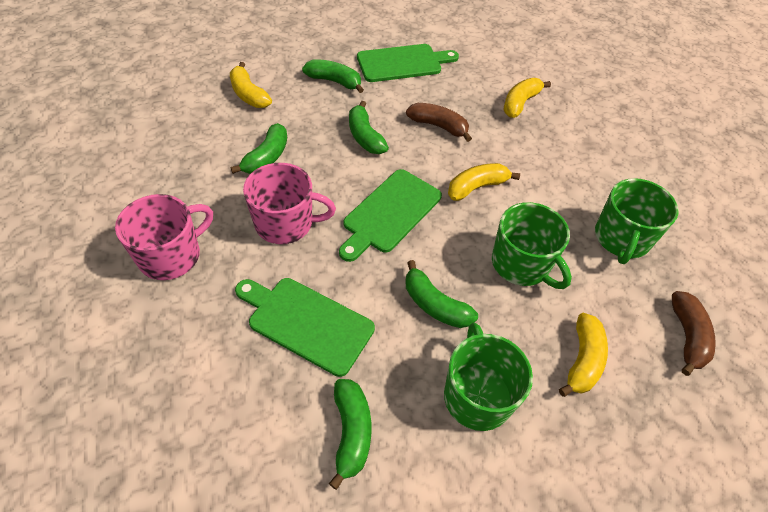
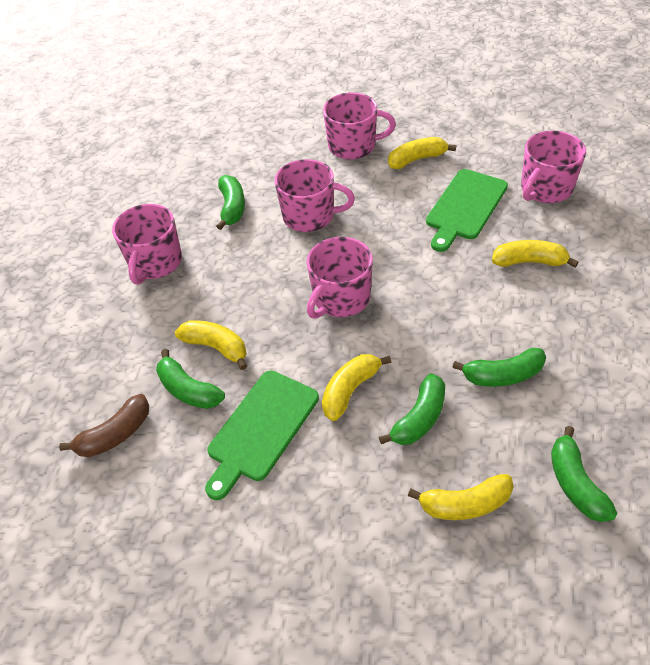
brown banana: 2 -> 1
green cutting board: 3 -> 2
green mug: 3 -> 0
pink mug: 2 -> 5
yellow banana: 4 -> 5

